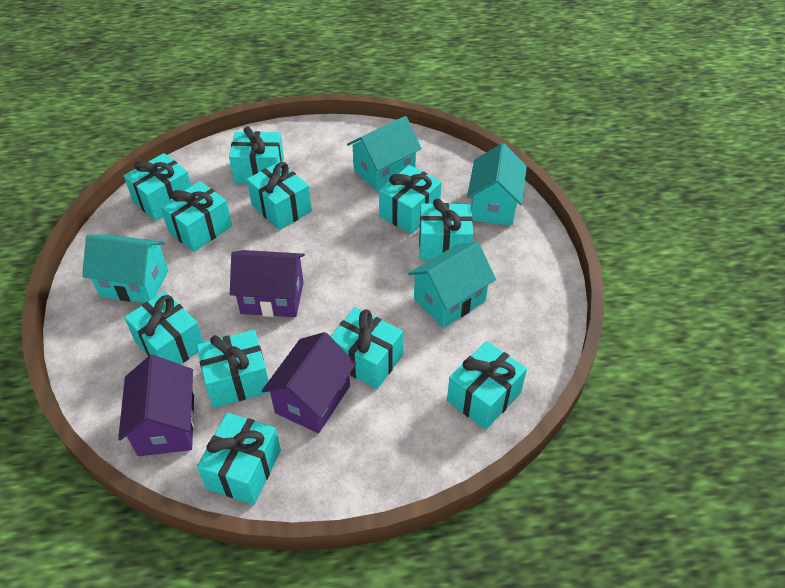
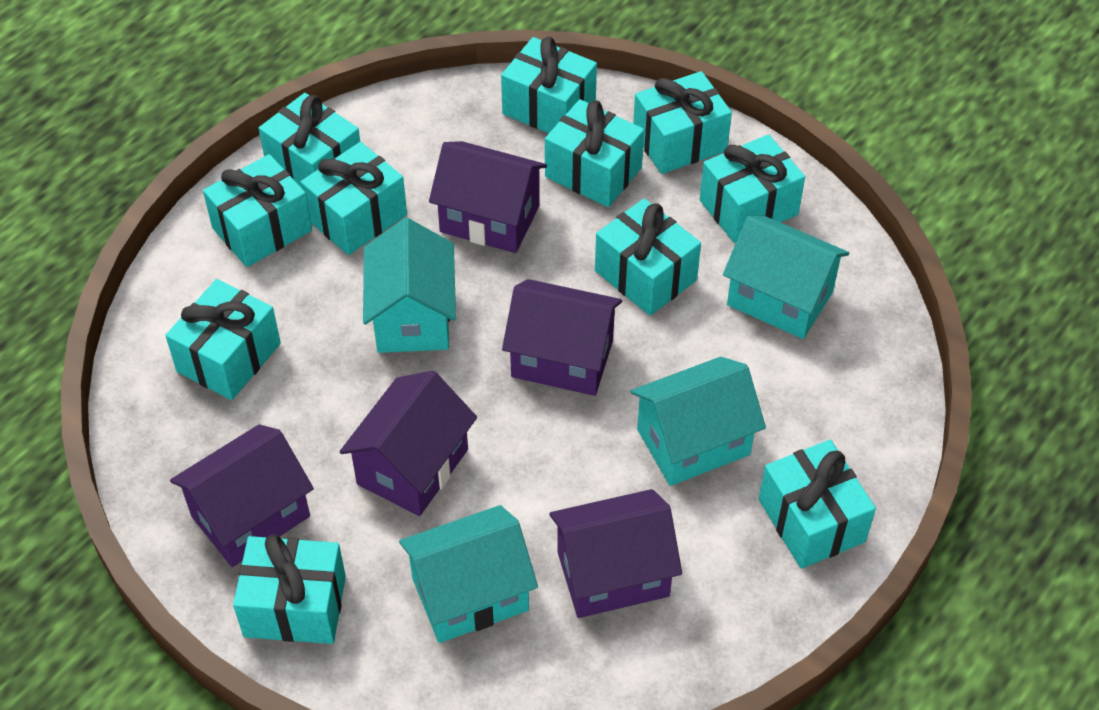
purple house: 3 -> 5

